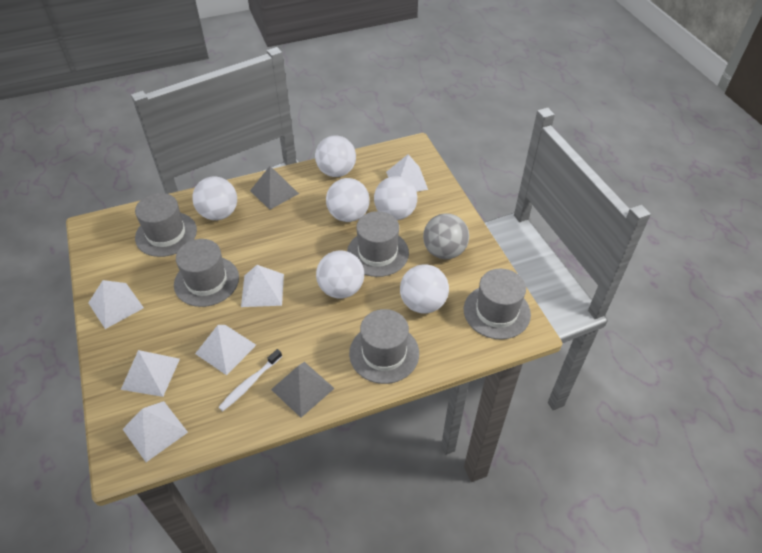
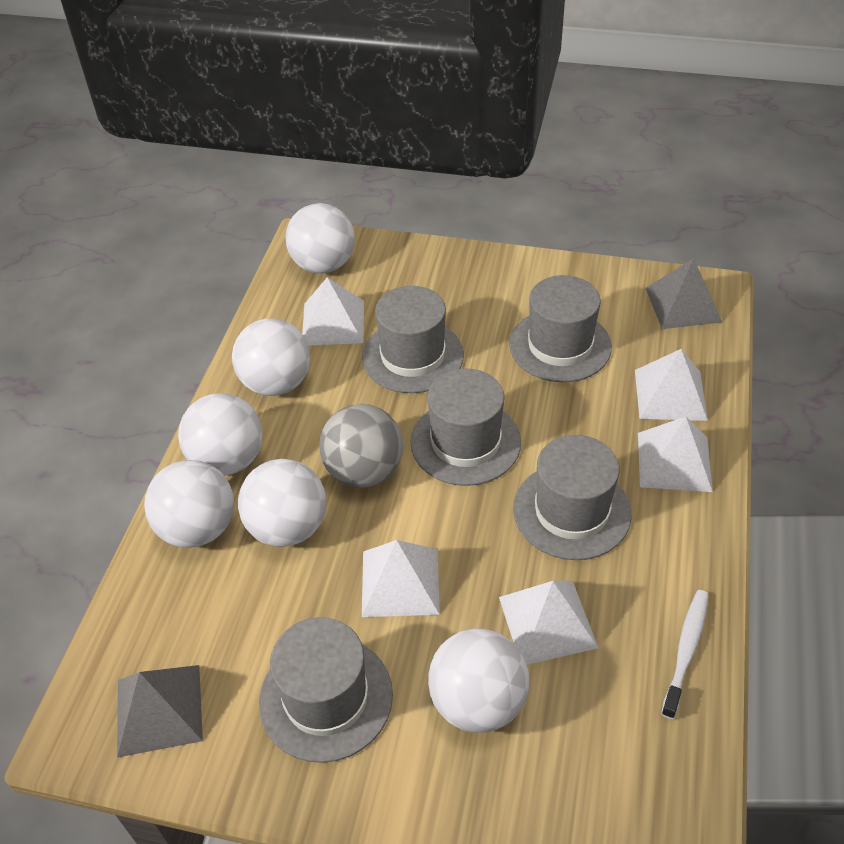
white pyramid: 6 -> 5

